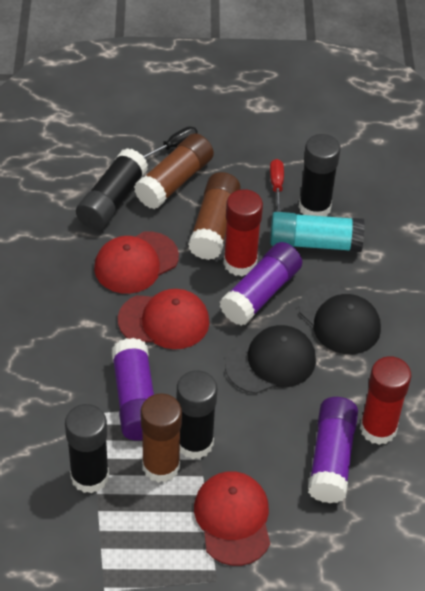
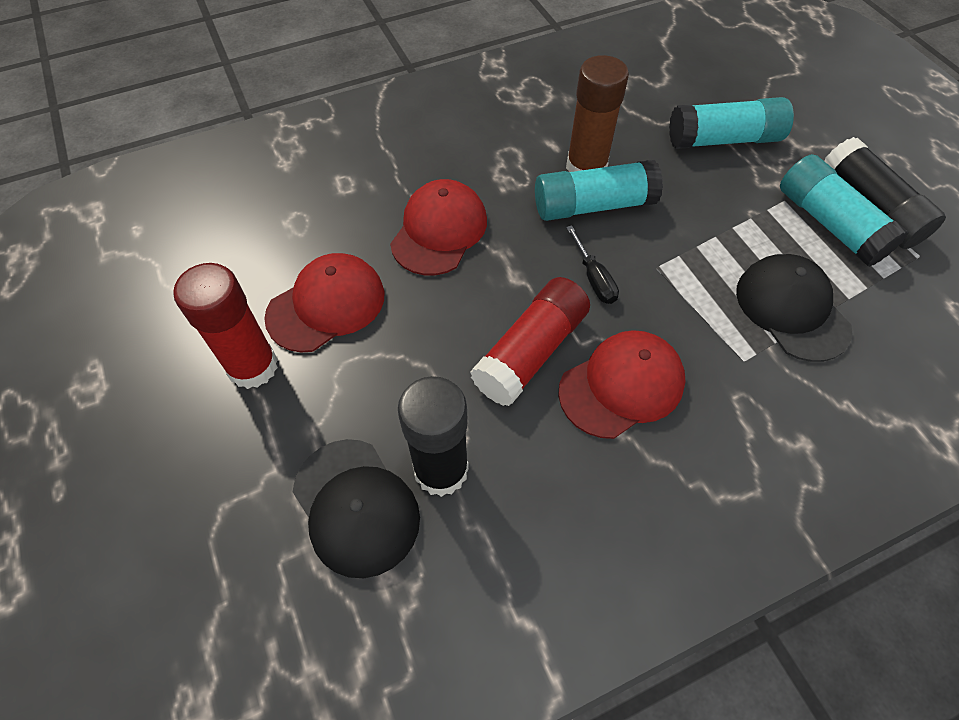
black glue stick: 4 -> 2
brown glue stick: 3 -> 1
purple glue stick: 3 -> 0
red screwdriver: 1 -> 0
turquoise glue stick: 1 -> 3

